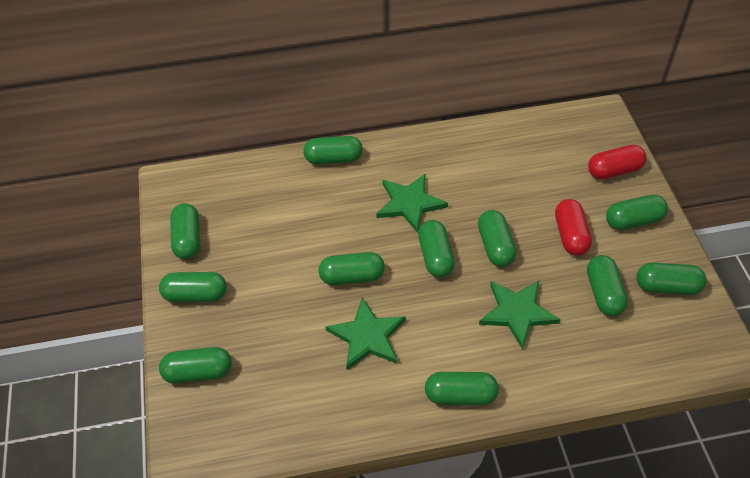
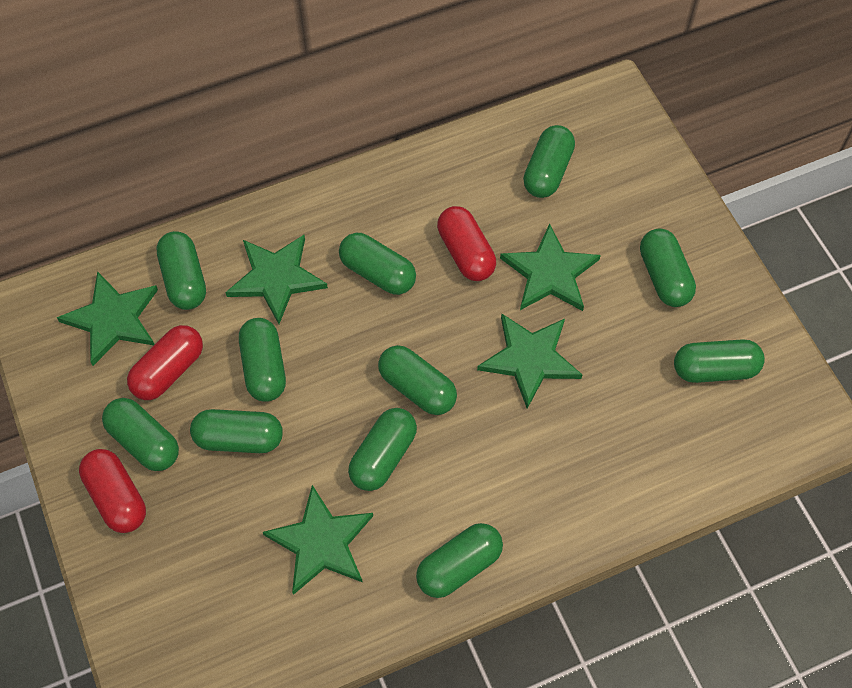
green star: 3 -> 5
red capsule: 2 -> 3

